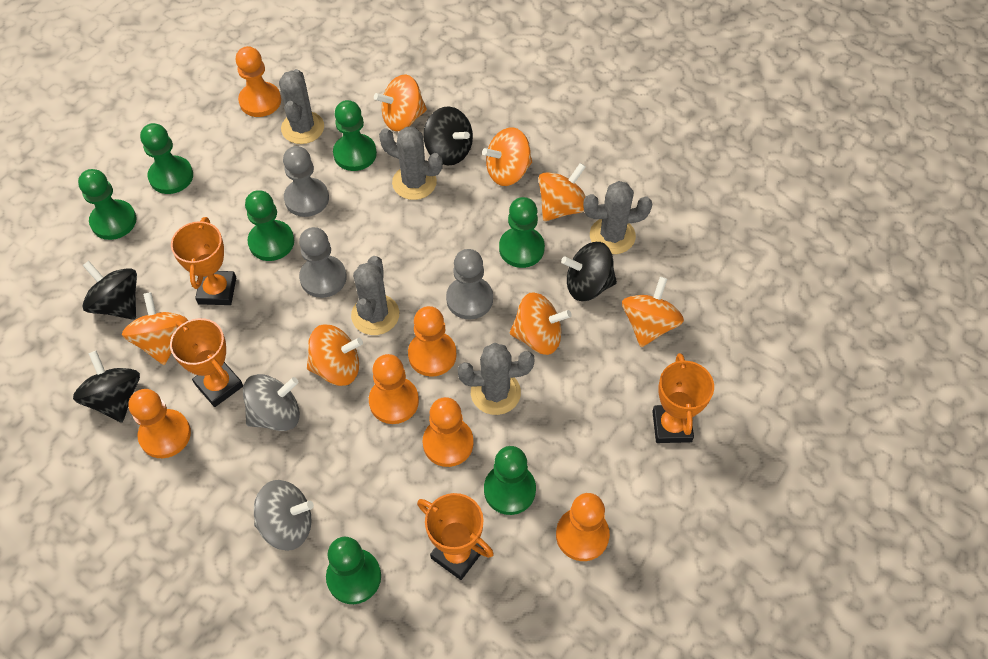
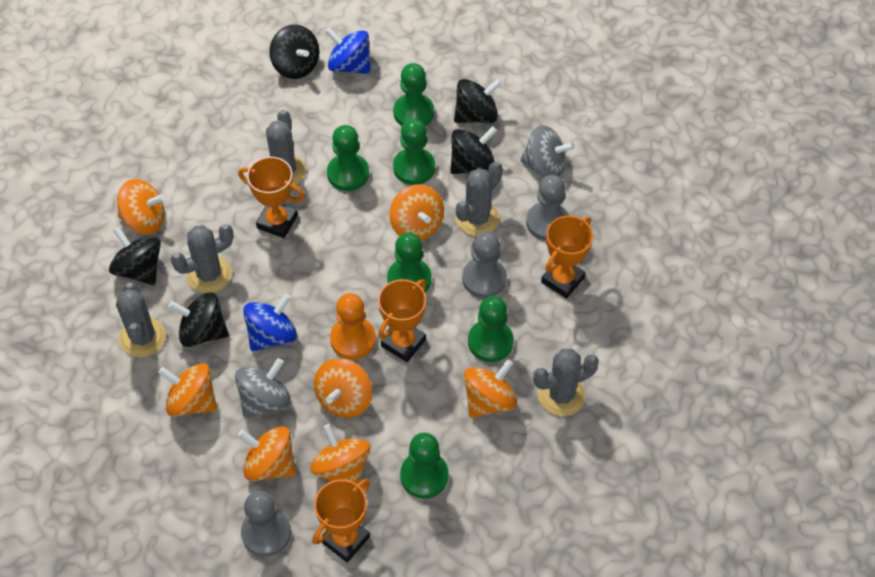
black spinning top: 4 -> 5
blue spinning top: 0 -> 2
green pawn: 7 -> 6
orange pawn: 6 -> 1

